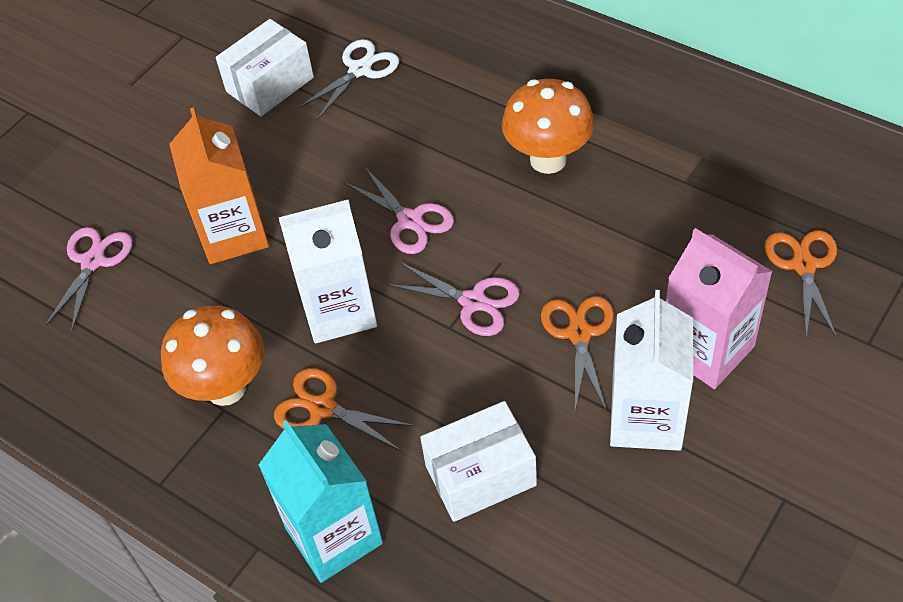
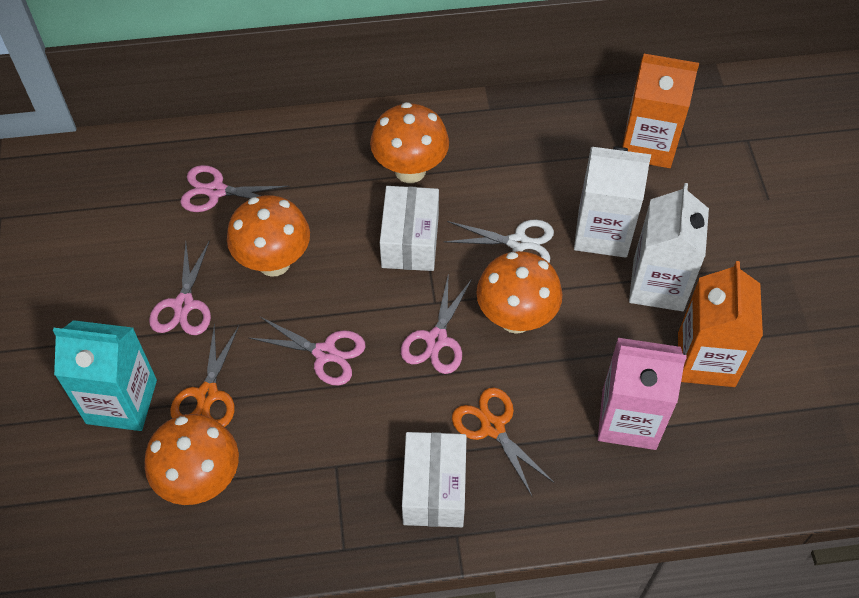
orange carton: 1 -> 2
orange mushroom: 2 -> 4
orange scissors: 3 -> 2
pink scissors: 3 -> 4

